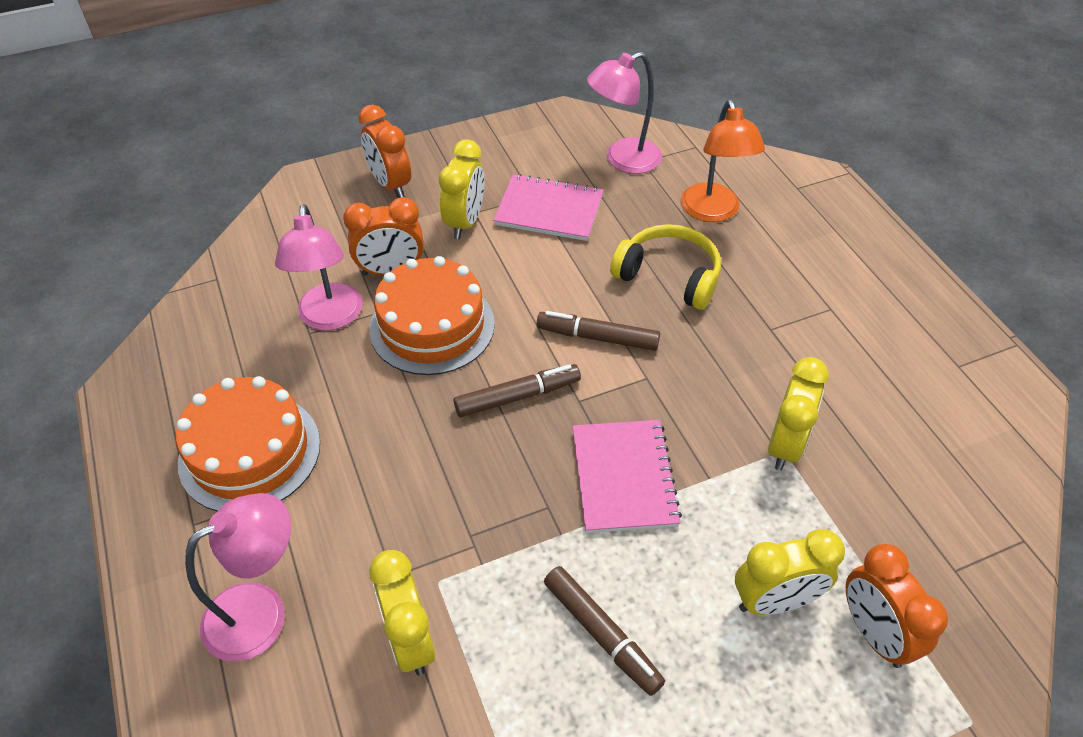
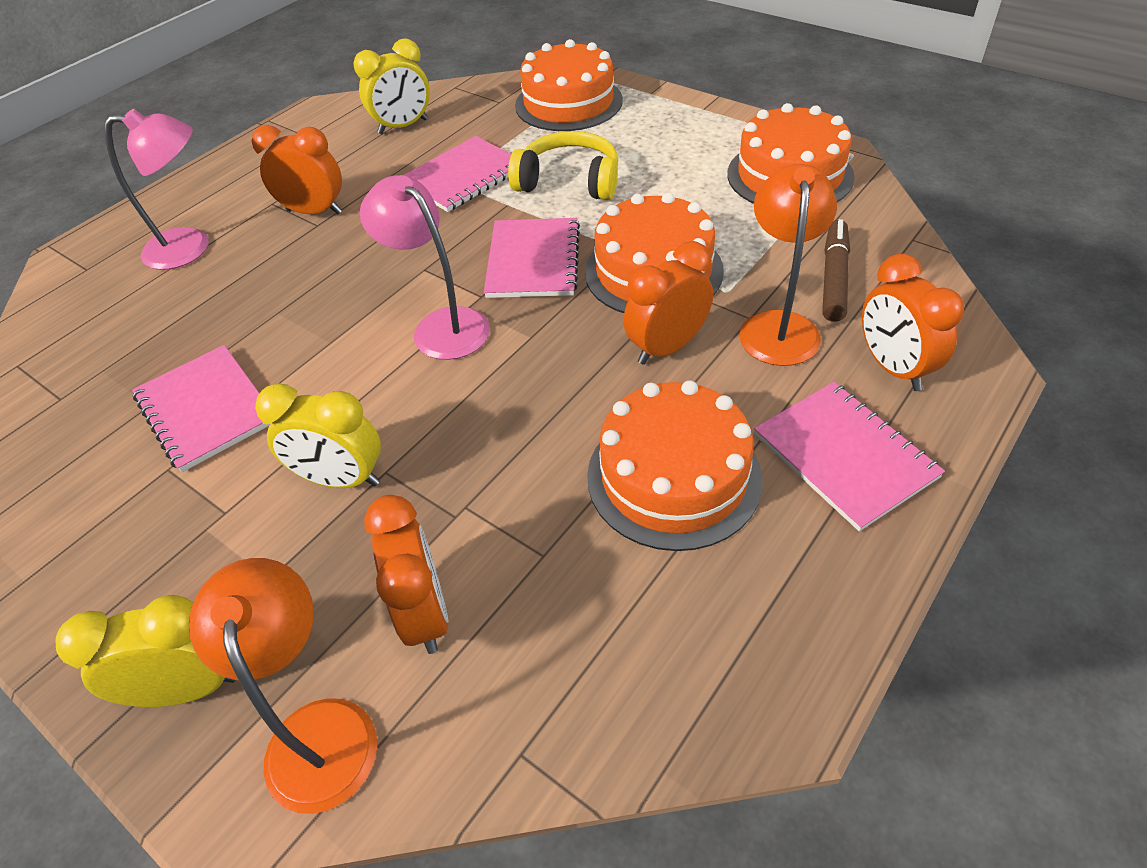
brown marker: 3 -> 1
orange cake: 2 -> 4
orange clock: 3 -> 4
orange lamp: 1 -> 2
pink lamp: 3 -> 2
pink notebook: 2 -> 4
yellow clock: 4 -> 3

